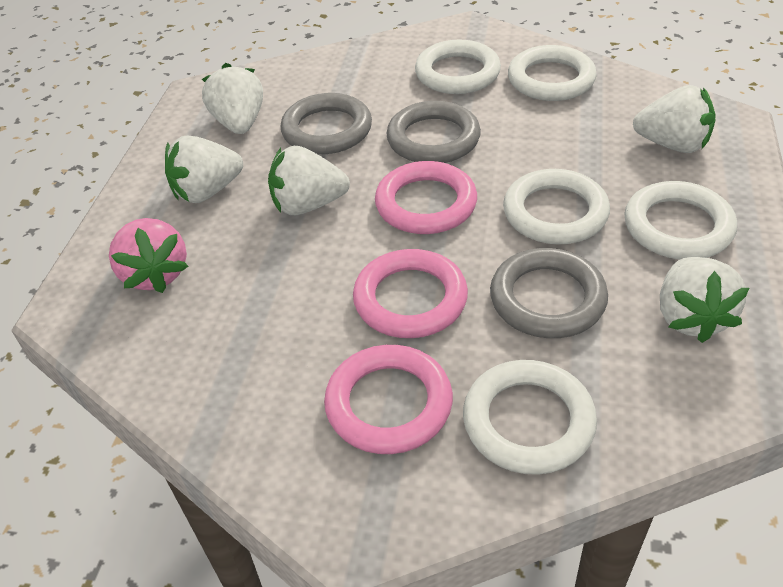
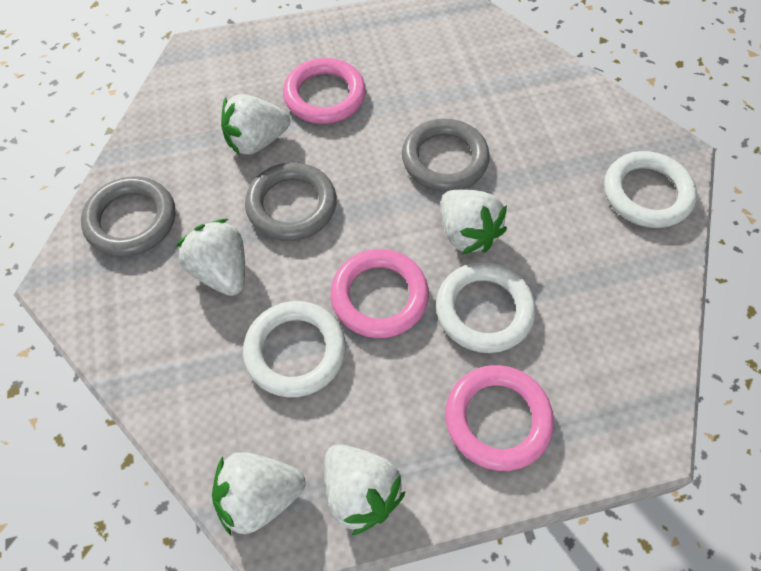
pink strawberry: 1 -> 0
white ring: 5 -> 3

